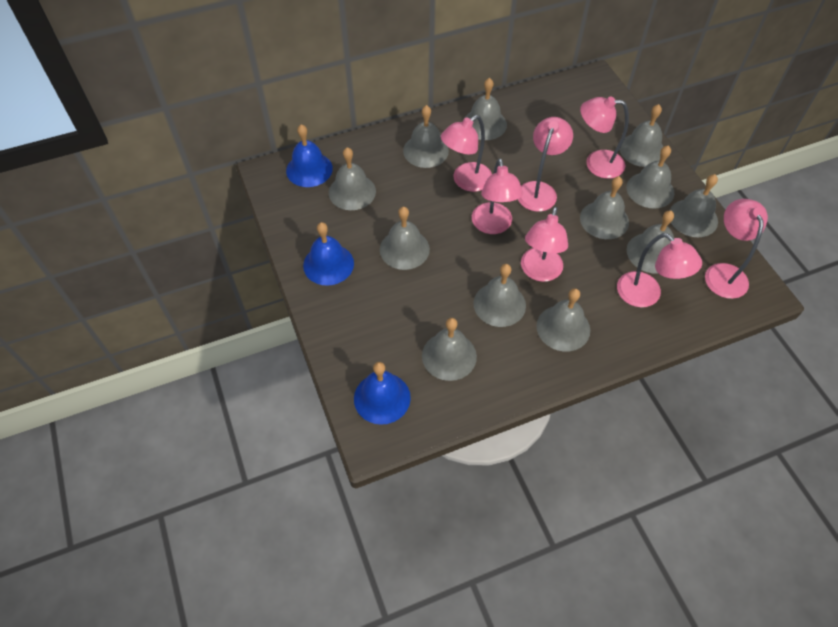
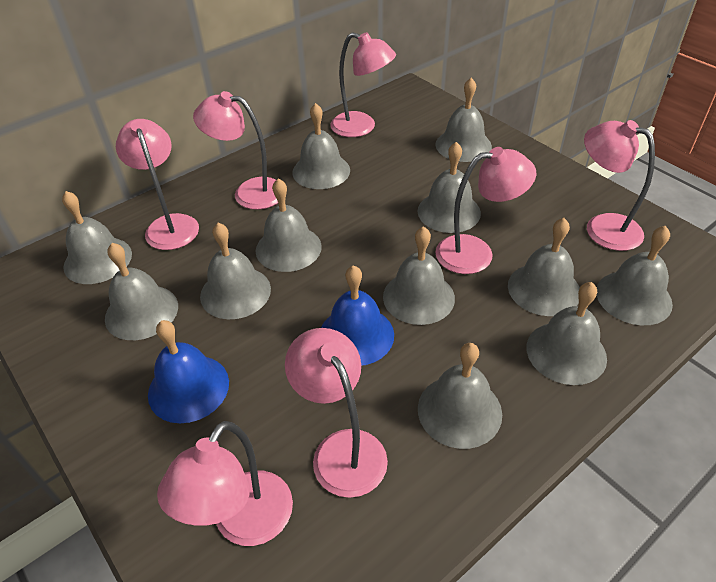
blue bell: 3 -> 2

